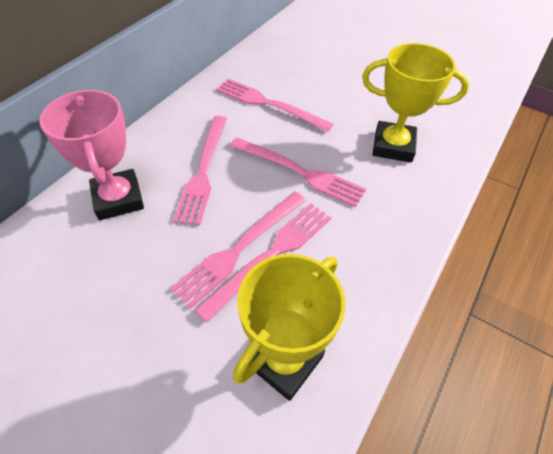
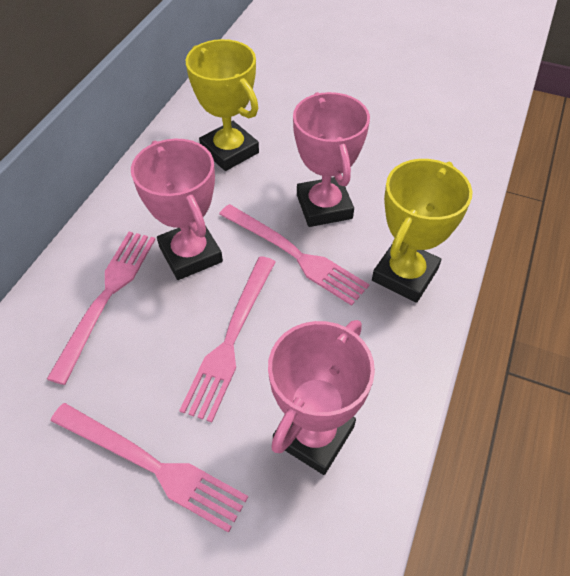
pink fork: 5 -> 4
pink trophy: 1 -> 3

